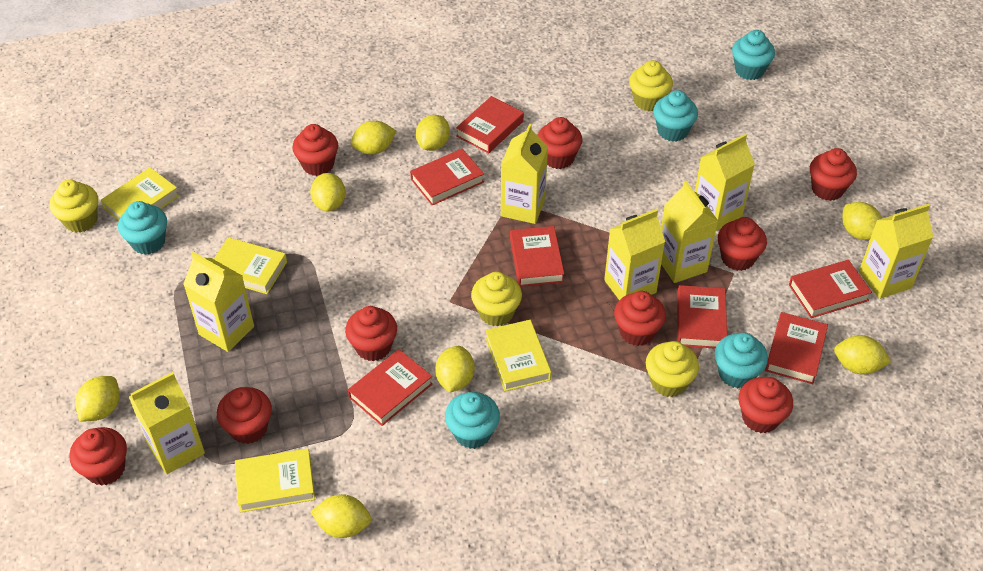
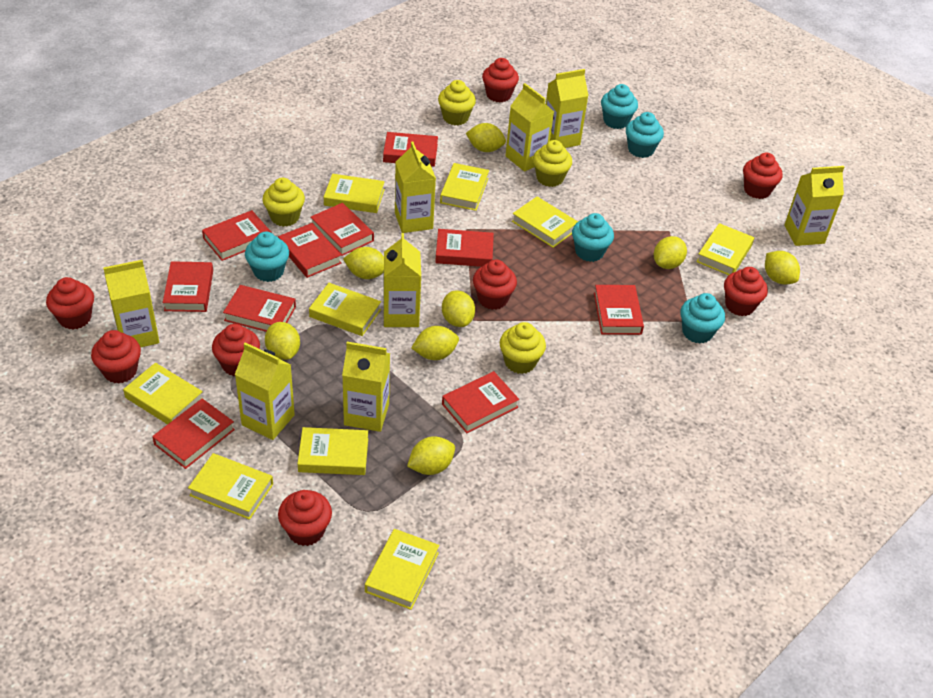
red book: 7 -> 10
red cupcake: 9 -> 8
yellow book: 4 -> 9
yellow carton: 7 -> 8

